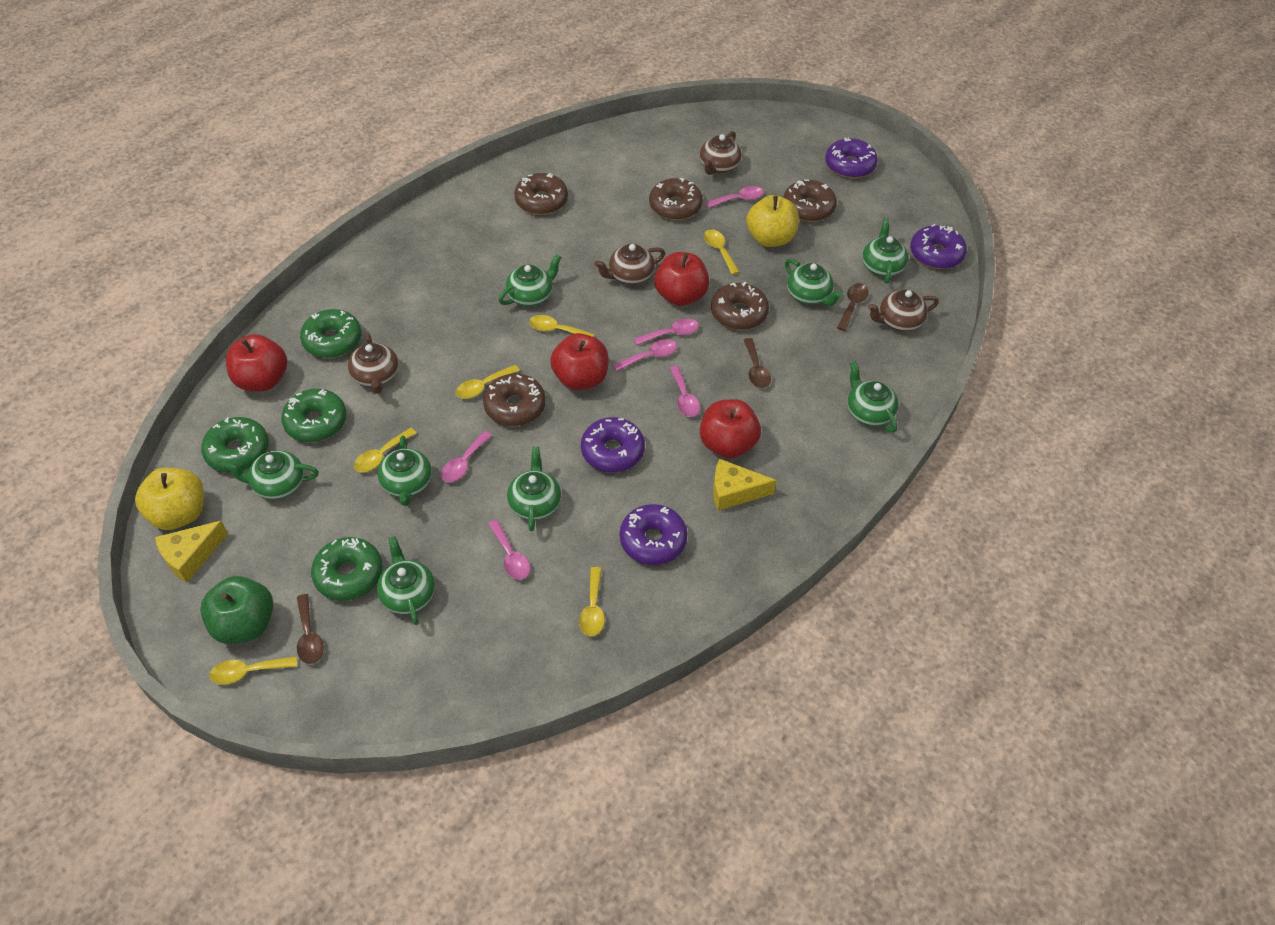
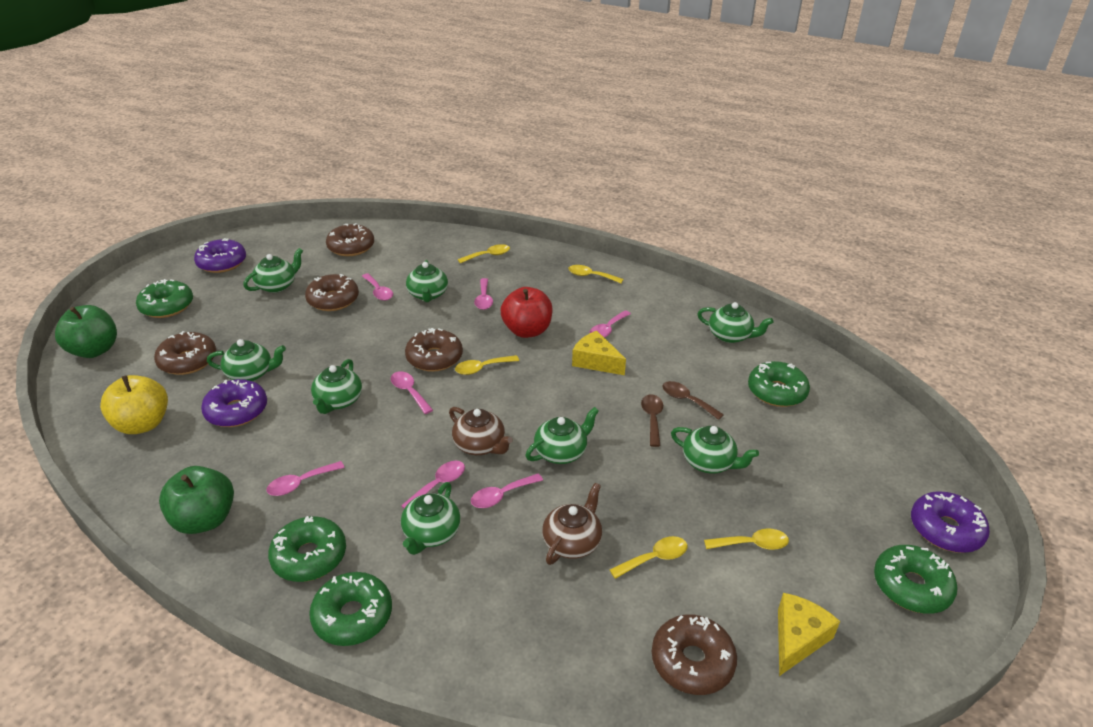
brown spoon: 3 -> 2
brown teapot: 4 -> 2
green apple: 1 -> 2
green donut: 4 -> 5
pink spoon: 6 -> 7
purple donut: 4 -> 3
red apple: 4 -> 1
yellow apple: 2 -> 1
yellow spoon: 6 -> 5

